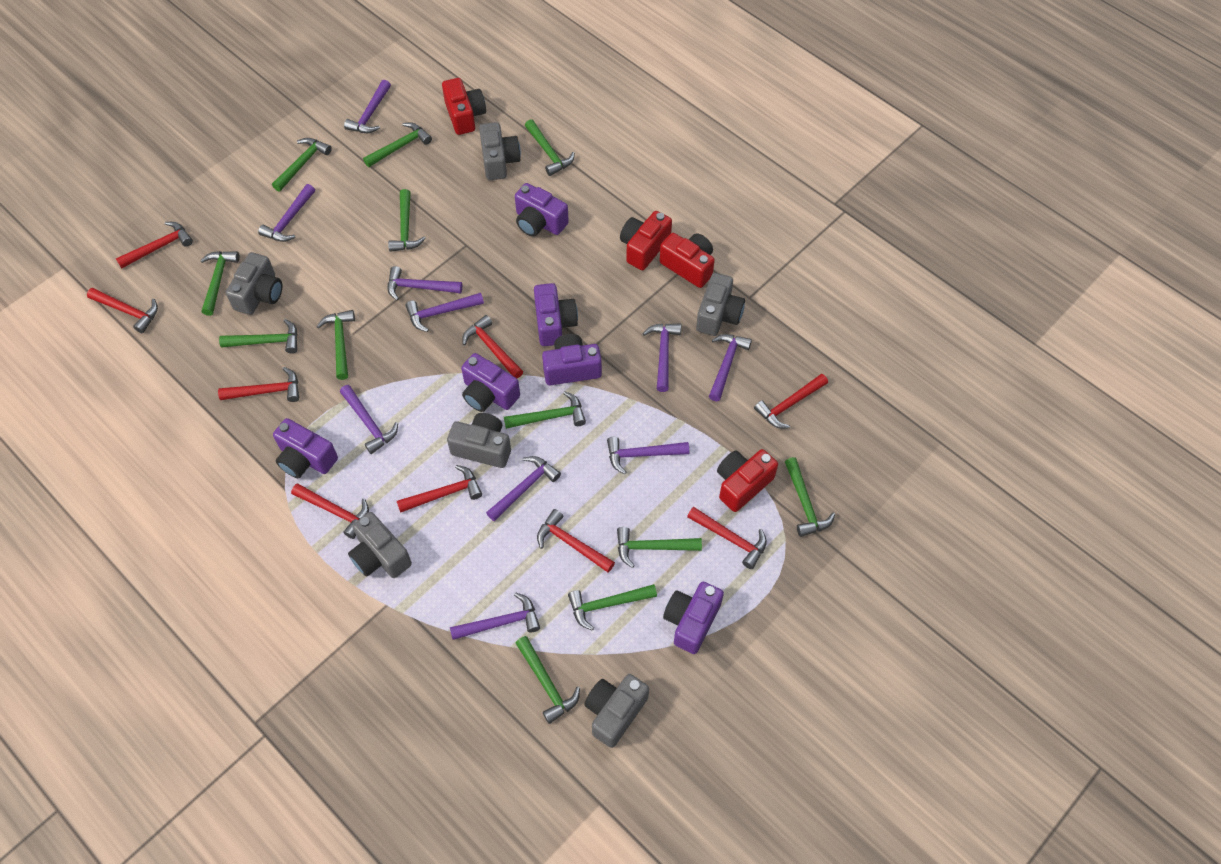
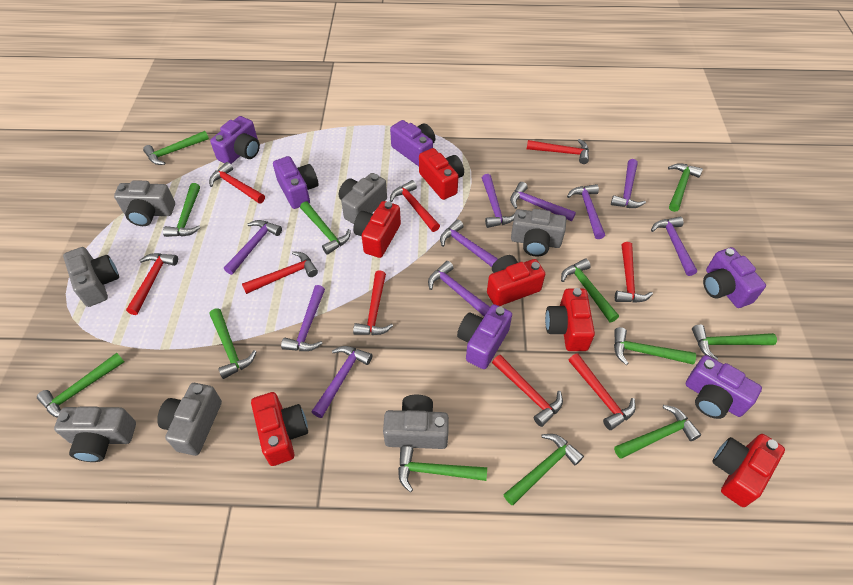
grey camera: 6 -> 7
red camera: 4 -> 6

